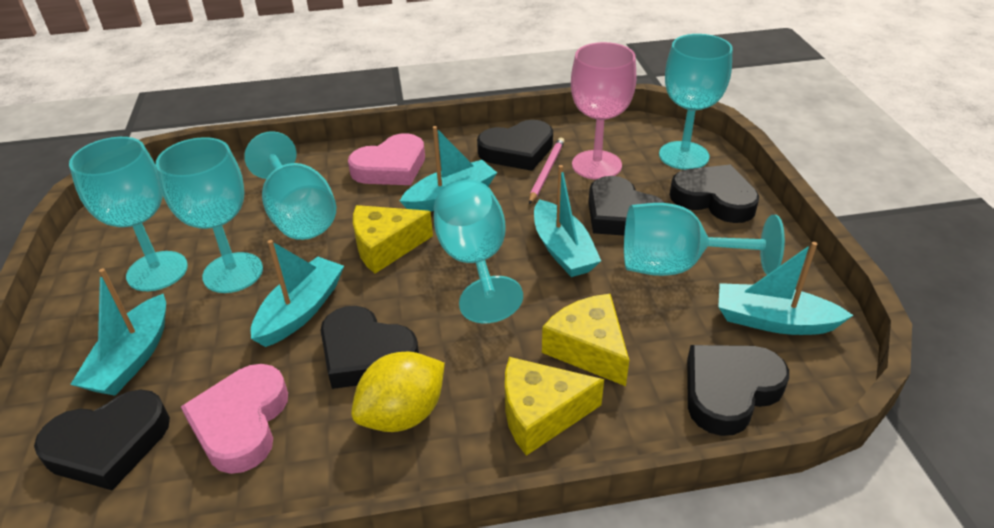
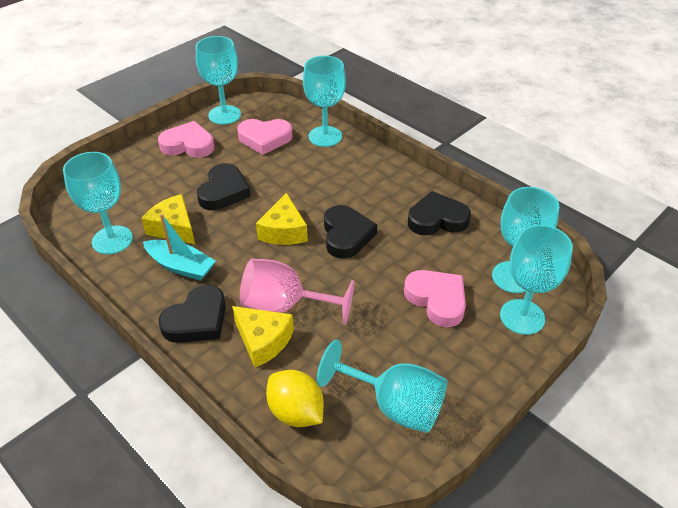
black heart: 6 -> 4
pink heart: 2 -> 3
pink pencil: 1 -> 0
turquoise boat: 5 -> 1

